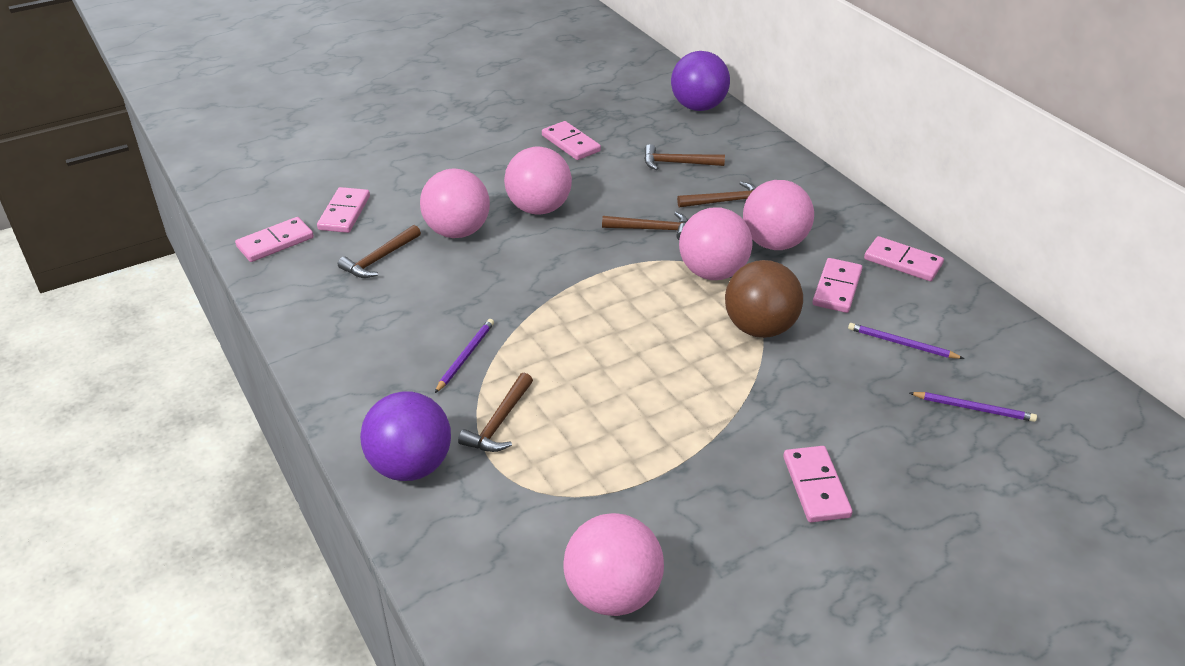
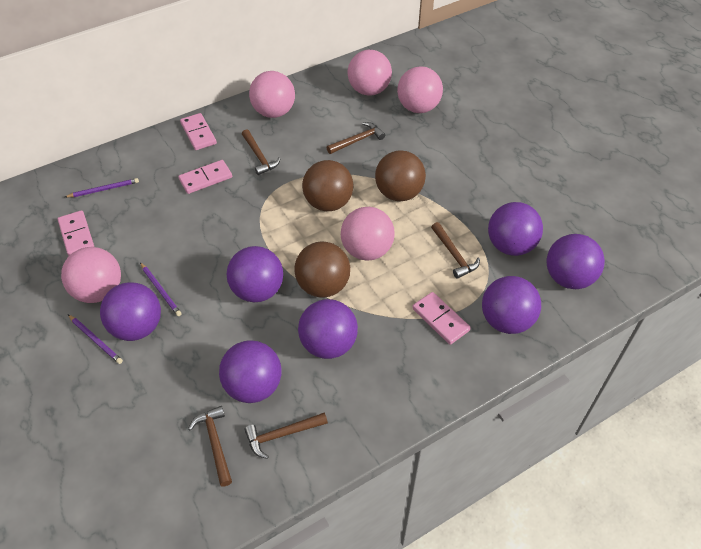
brown ball: 1 -> 3
pink domino: 6 -> 4
purple ball: 2 -> 7

